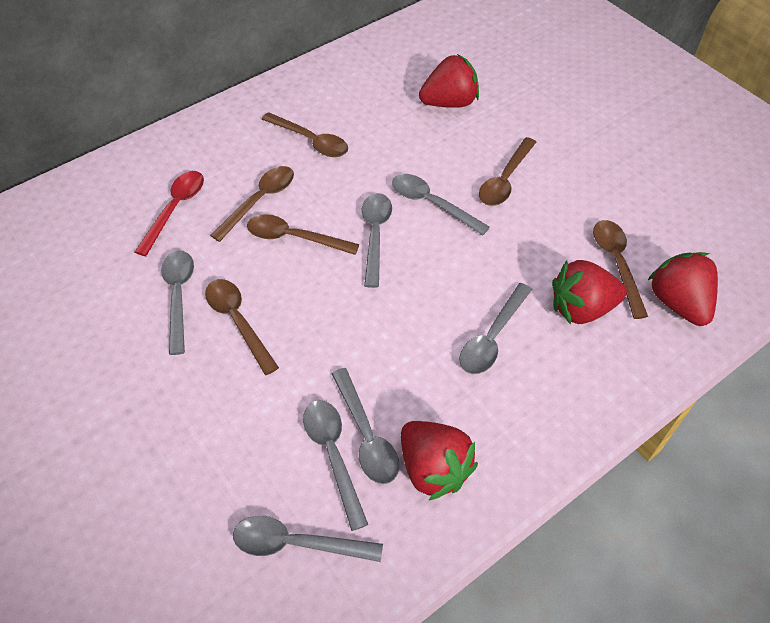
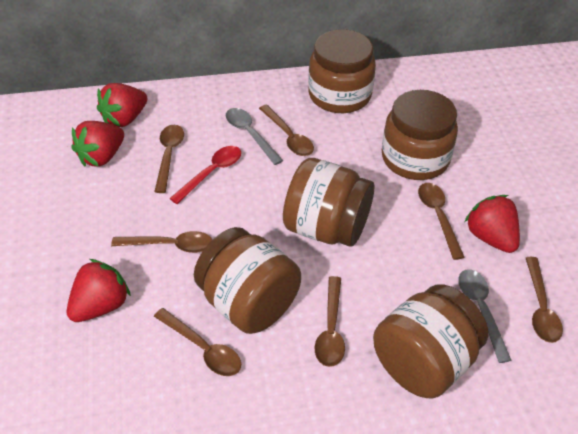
brown jar: 0 -> 5
brown spoon: 6 -> 7
grey spoon: 7 -> 2

